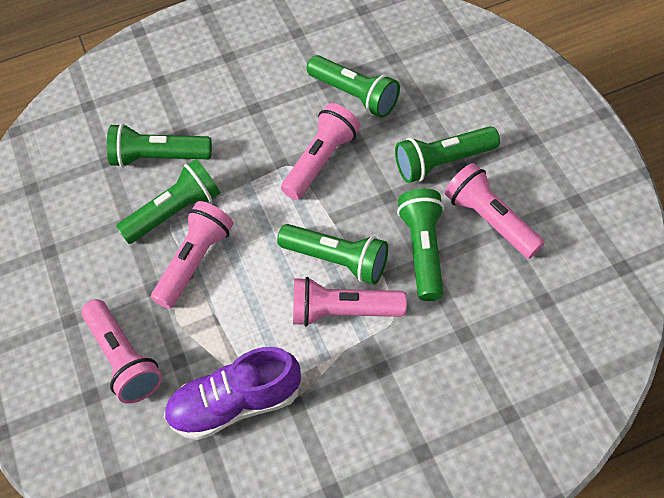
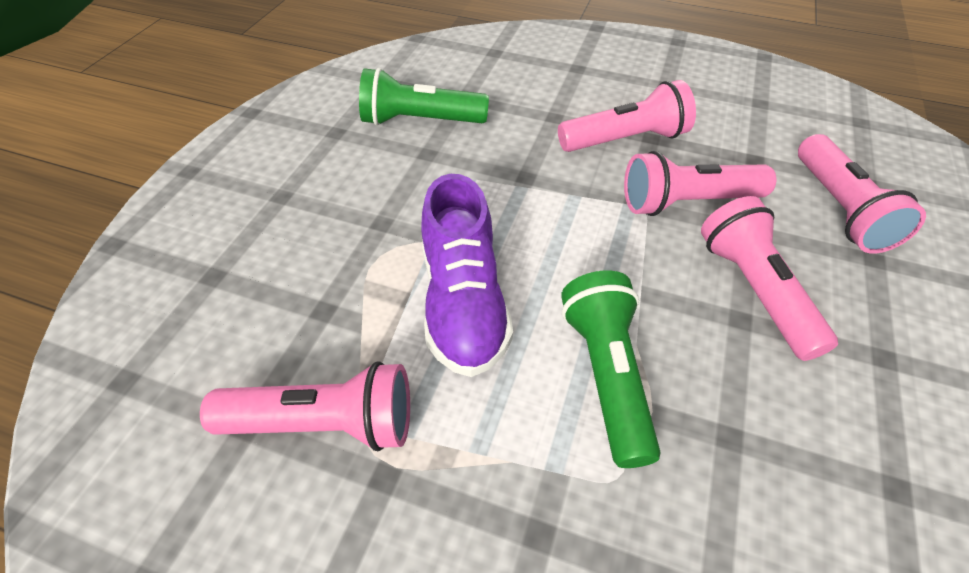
green flashlight: 6 -> 2

